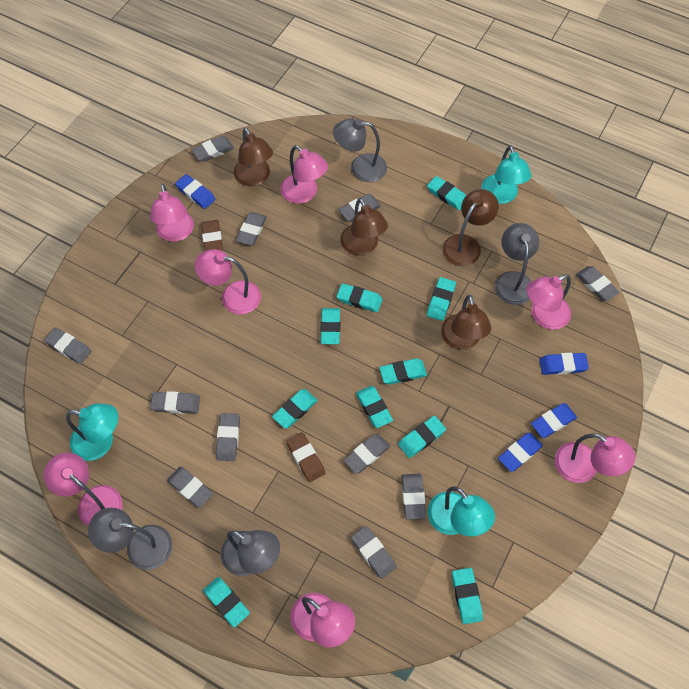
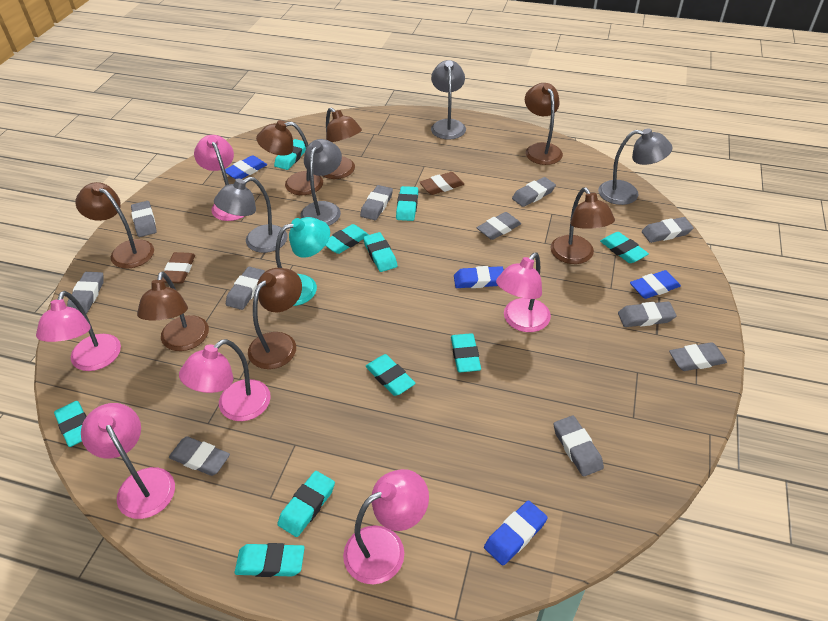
brown lamp: 4 -> 7
pink lamp: 7 -> 6
turquoise lamp: 3 -> 1

